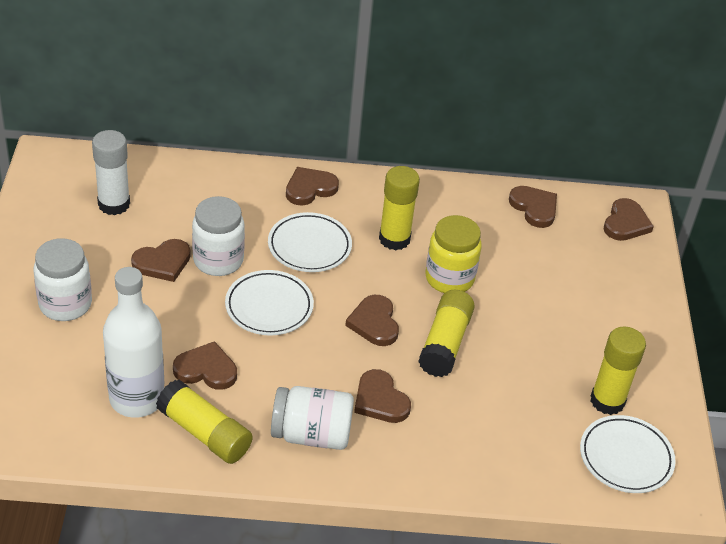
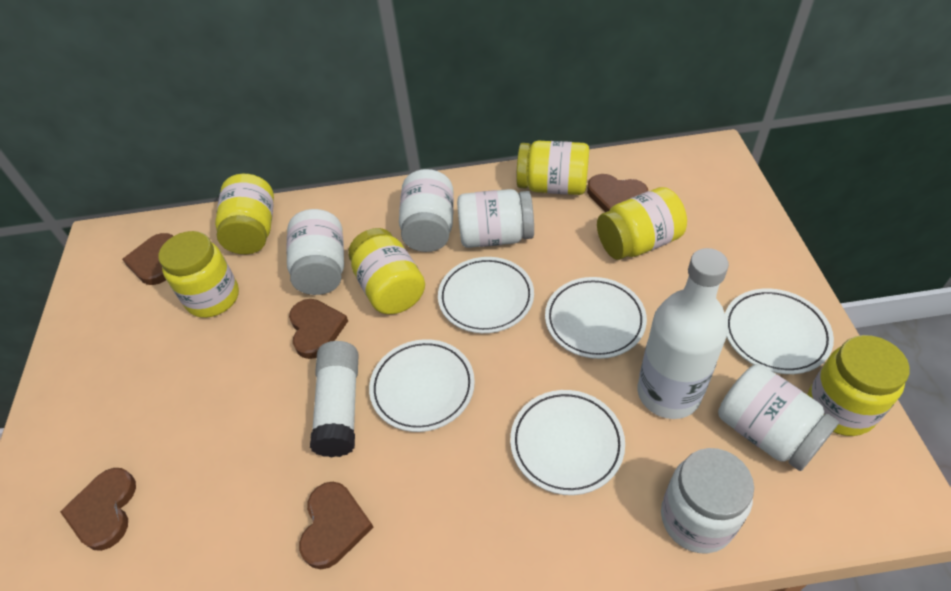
brown heart: 7 -> 5
white jar: 3 -> 5
white plate: 3 -> 5
yellow glue stick: 4 -> 0
yellow jar: 1 -> 6

